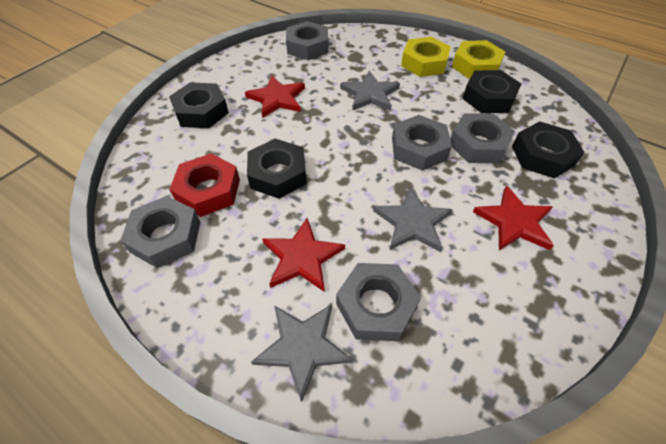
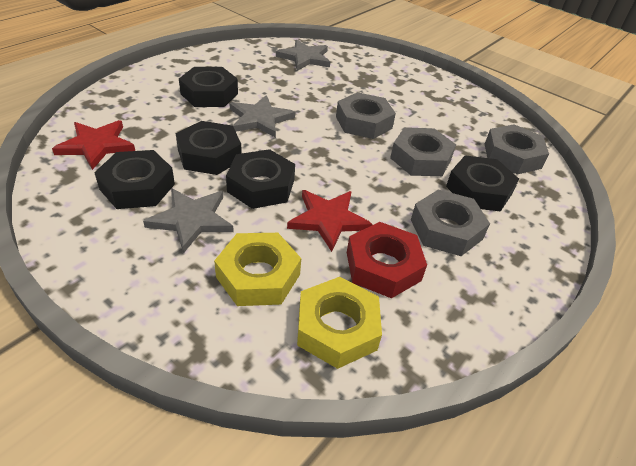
black nut: 4 -> 5
grey nut: 5 -> 4
red star: 3 -> 2

